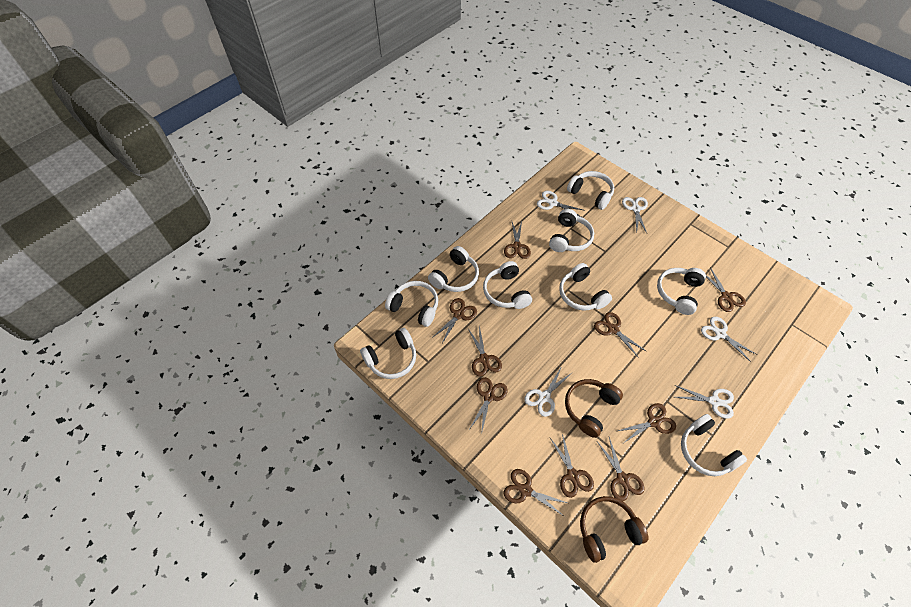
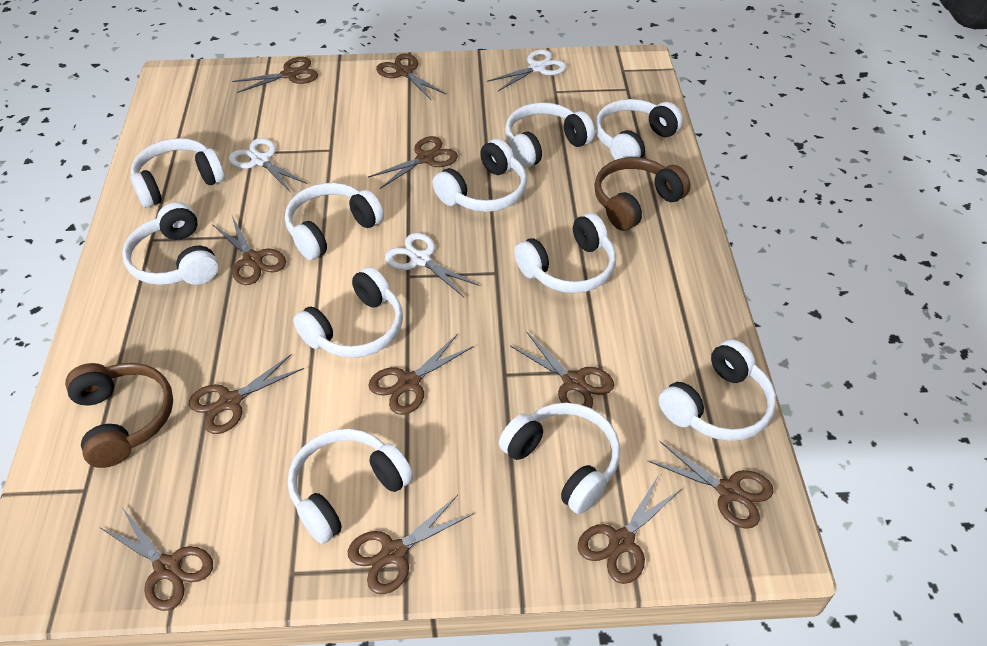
brown scissors: 10 -> 11
white headphones: 9 -> 11
white scissors: 5 -> 3

